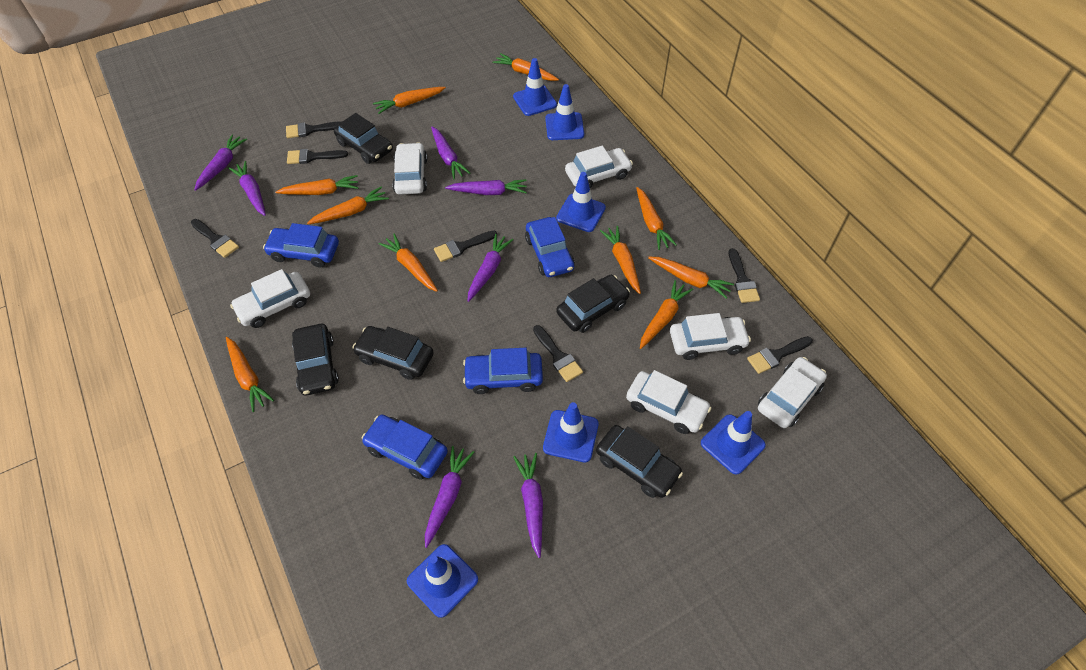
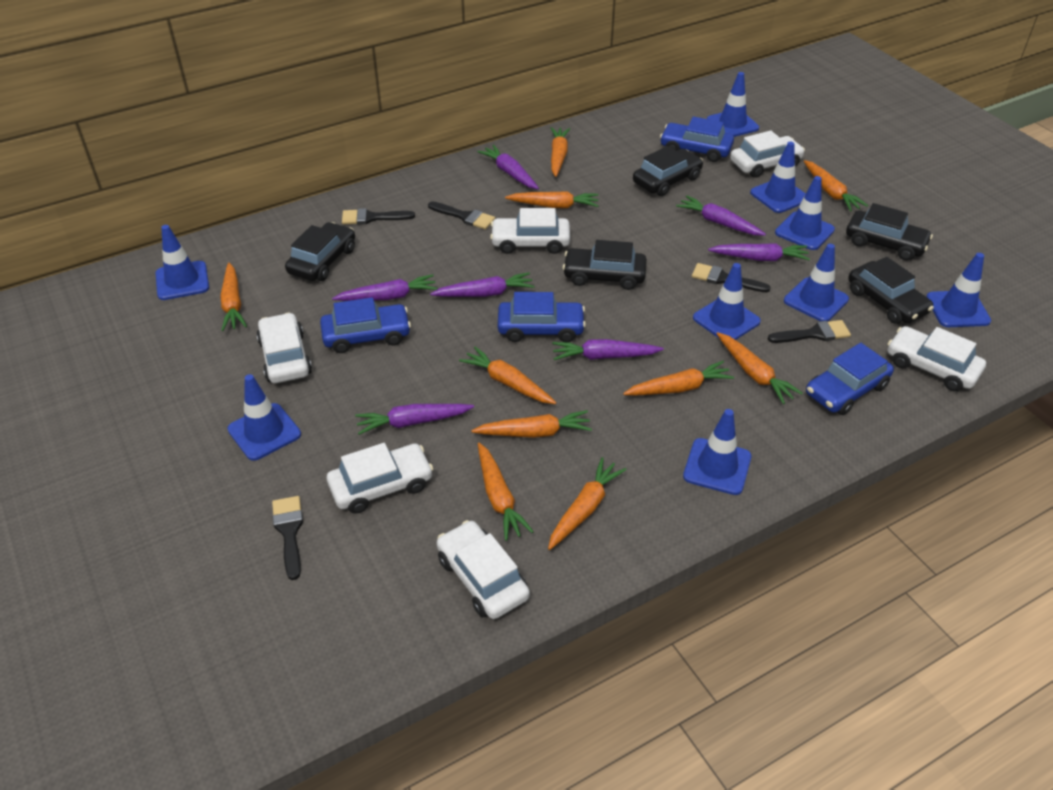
black brush: 7 -> 5
blue traffic cone: 6 -> 9

